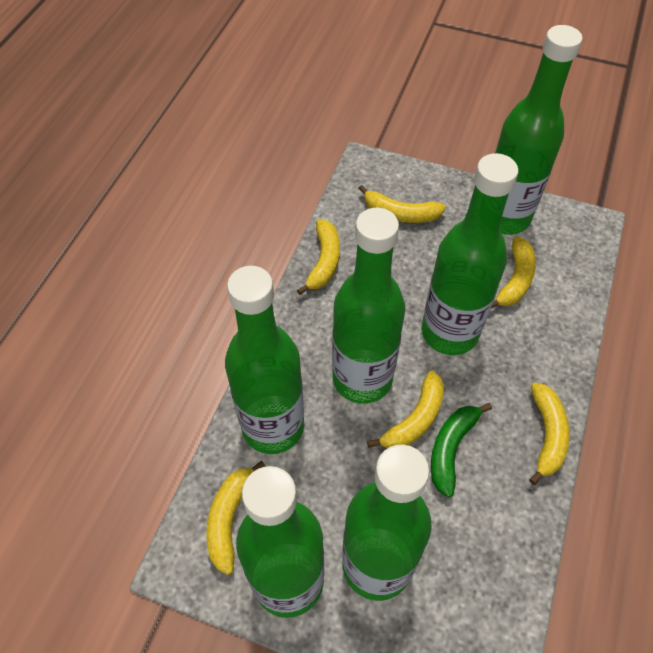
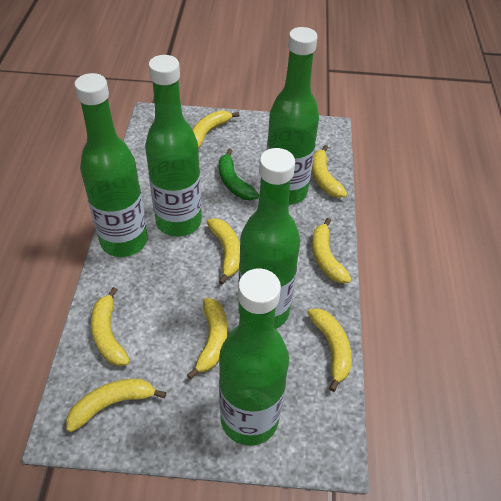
green bottle: 6 -> 5
yellow banana: 6 -> 8

